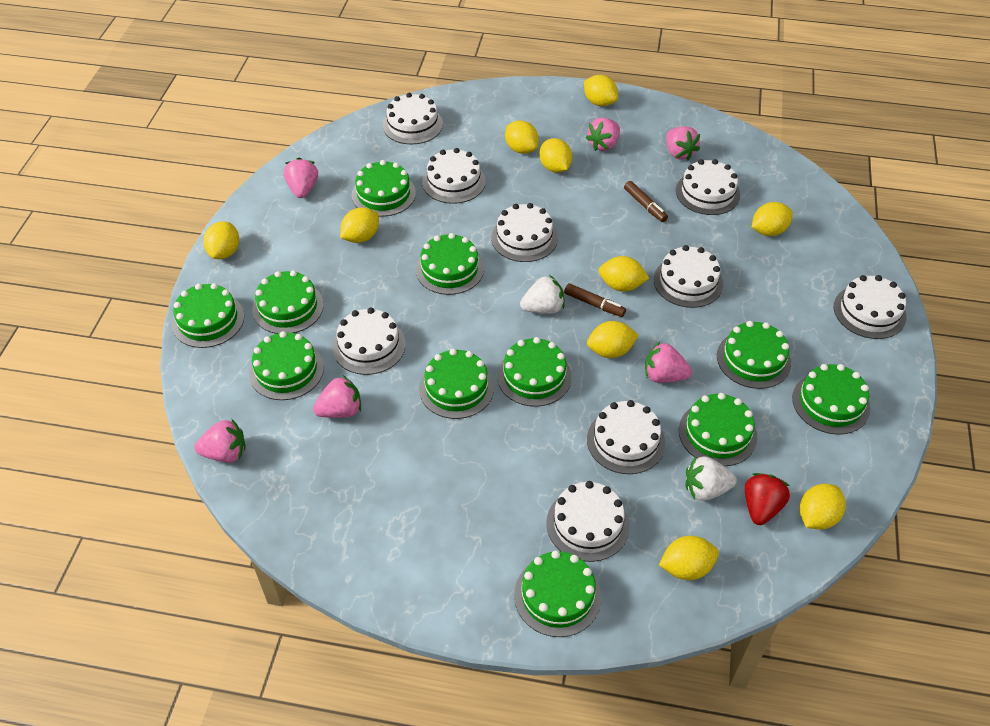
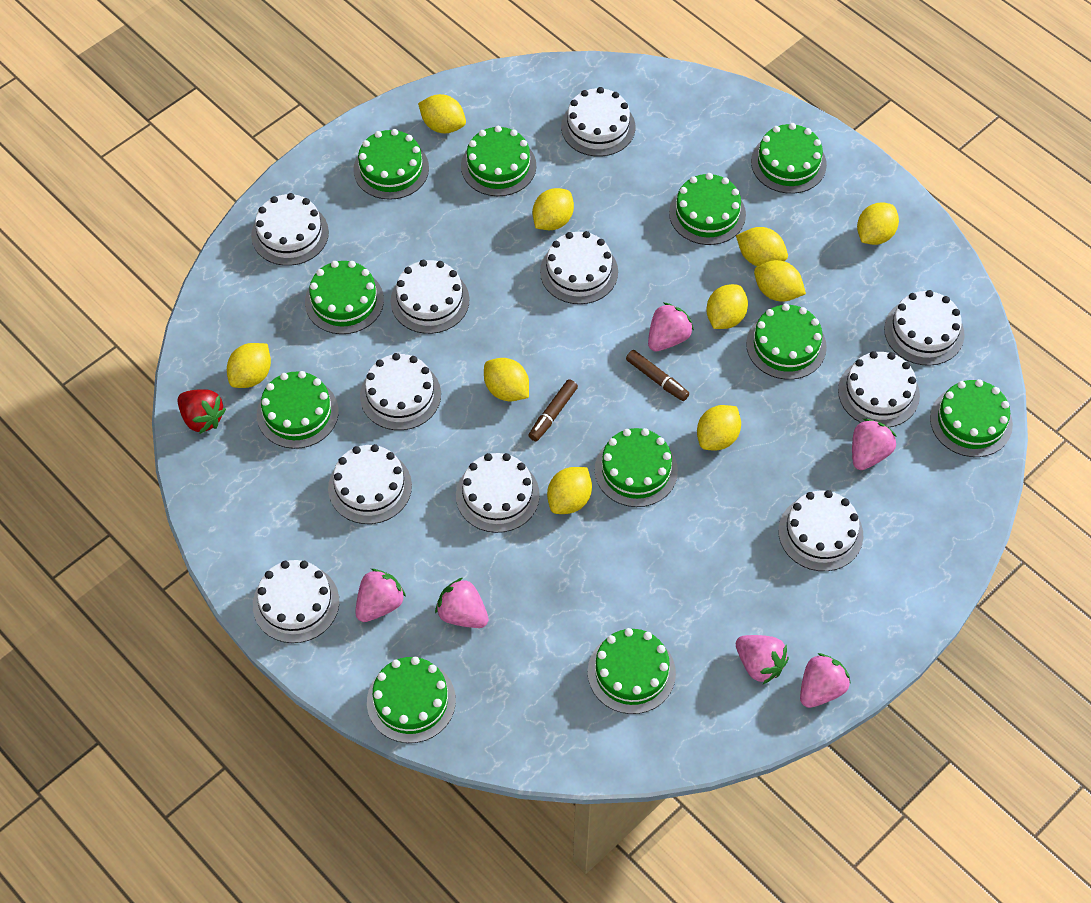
white cake: 9 -> 11
white strawberry: 2 -> 0

